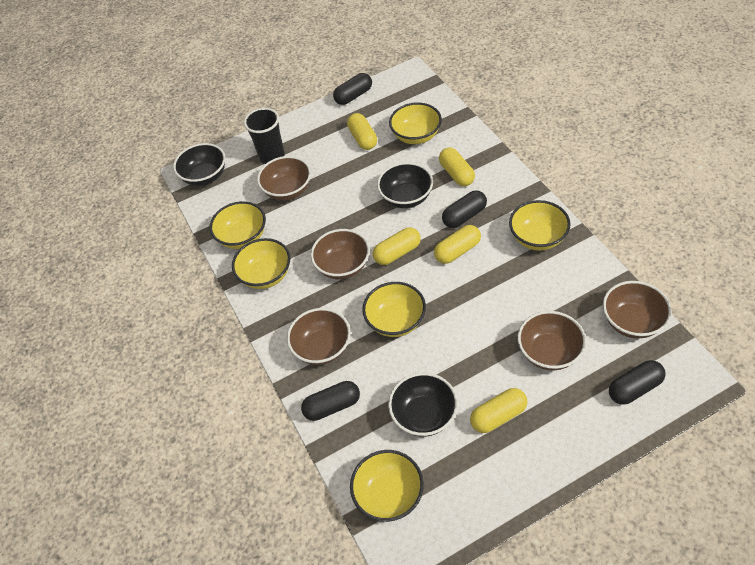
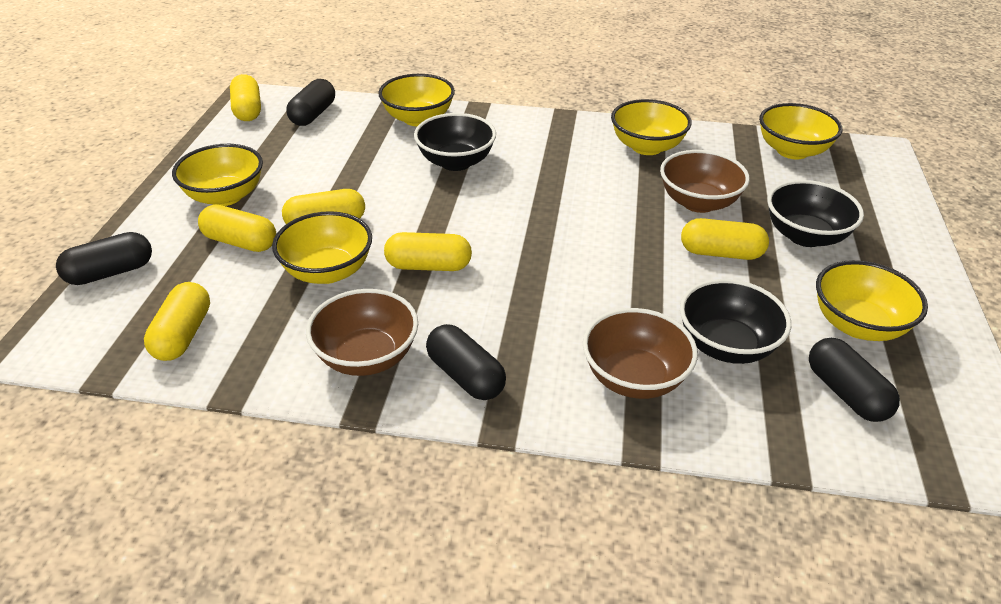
black cup: 1 -> 0
brown bowl: 5 -> 3
yellow capsule: 5 -> 6

